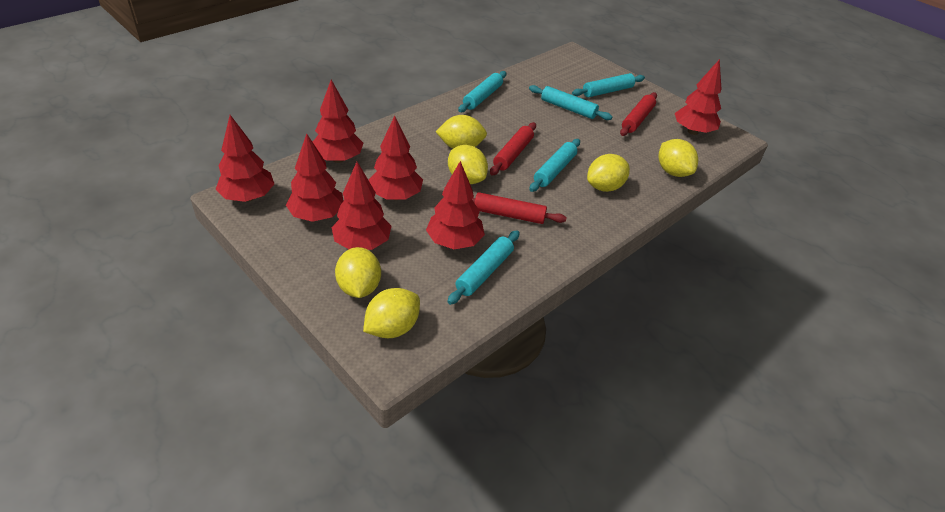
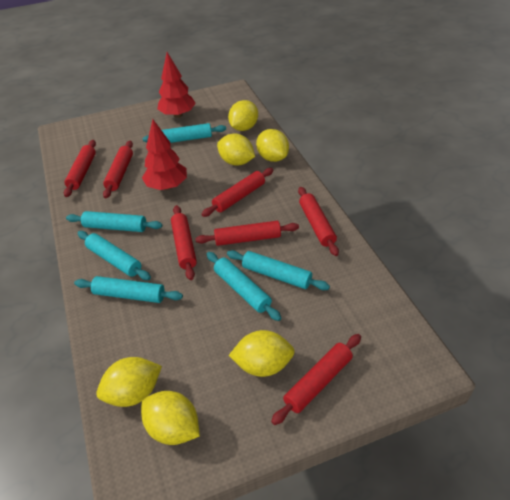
red rolling pin: 3 -> 7
red tree: 7 -> 2
turquoise rolling pin: 5 -> 6

